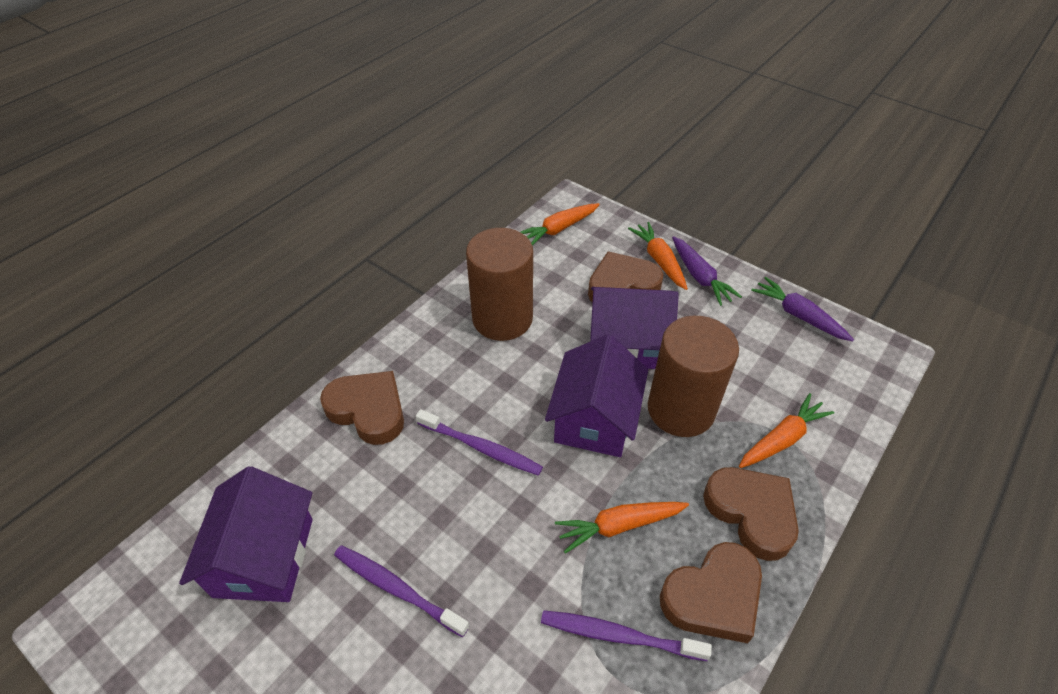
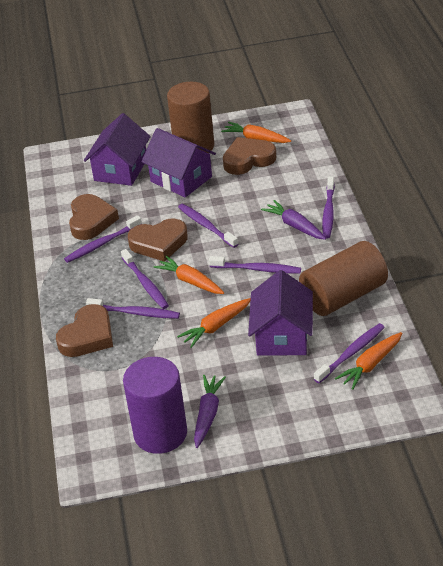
purple cylinder: 0 -> 1
purple toothbrush: 3 -> 7

